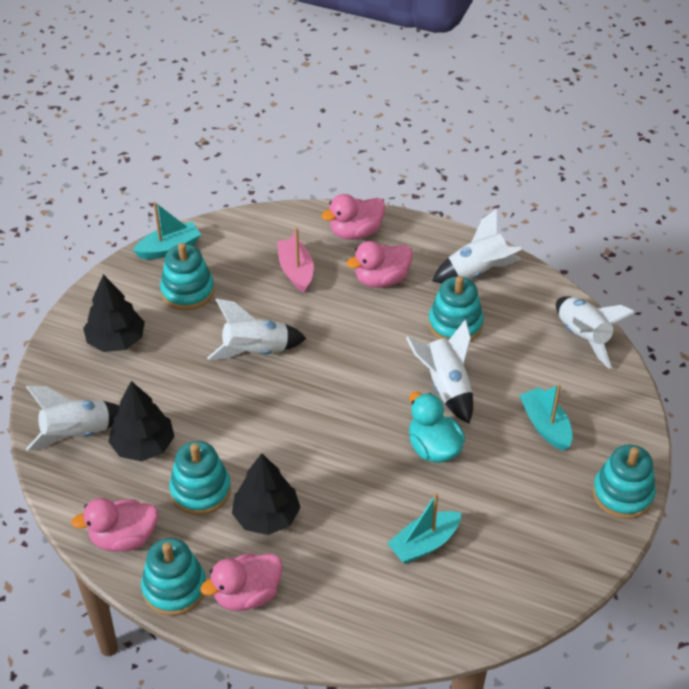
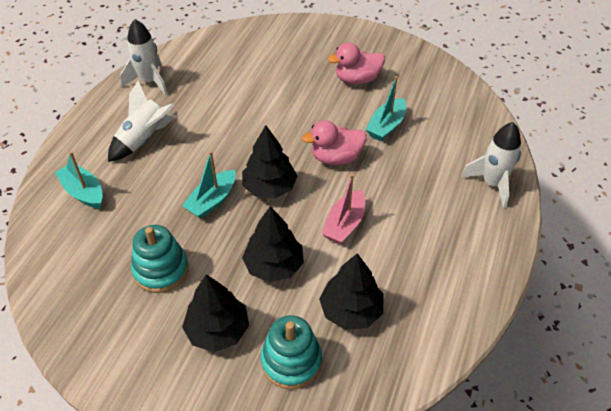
black tree: 3 -> 4
pink duck: 4 -> 2
turquoise duck: 1 -> 0
turquoise stacking toy: 5 -> 2
white rocket: 5 -> 3

